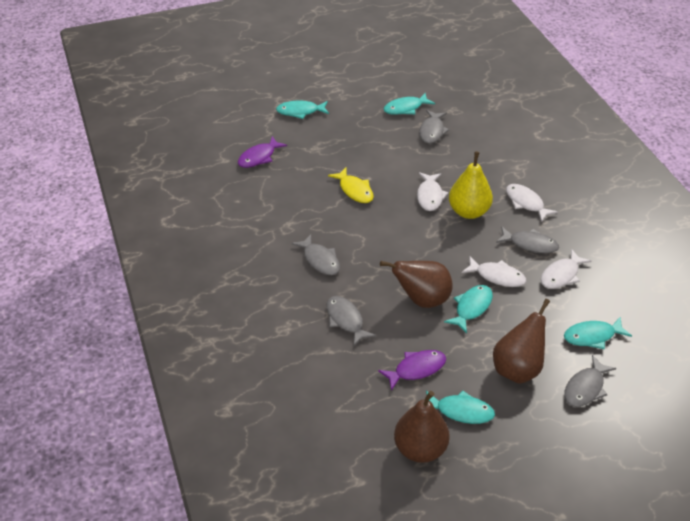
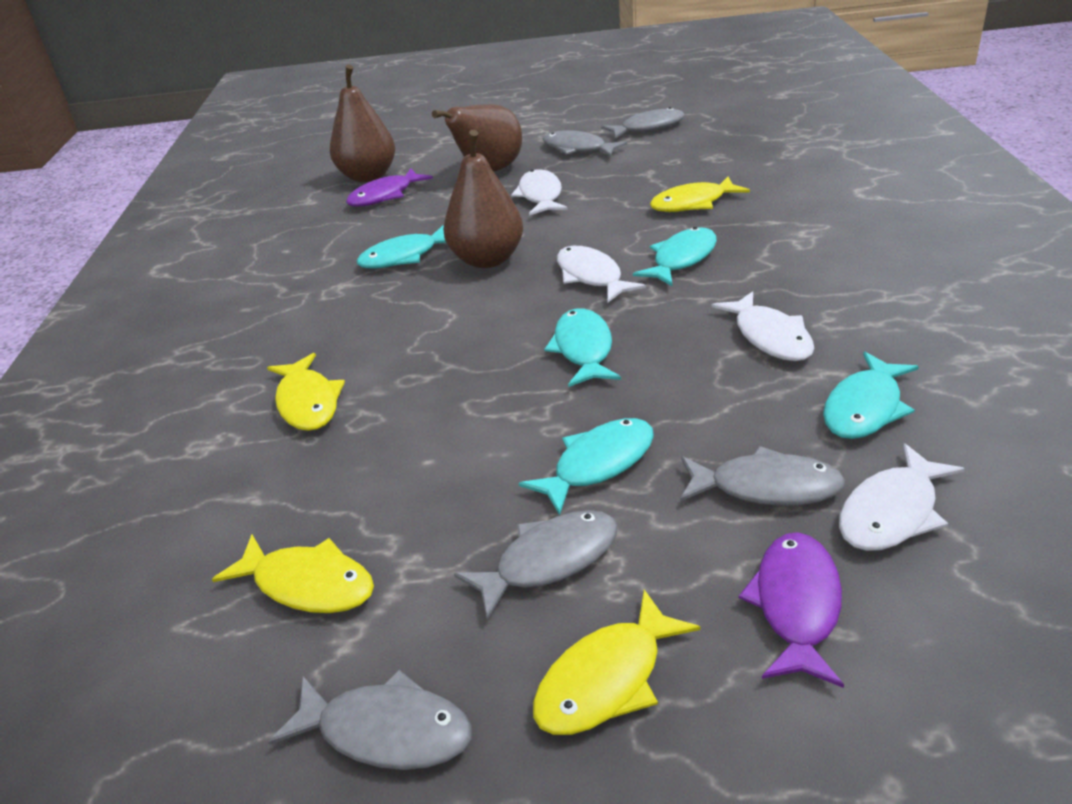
yellow fish: 1 -> 4
yellow pear: 1 -> 0

